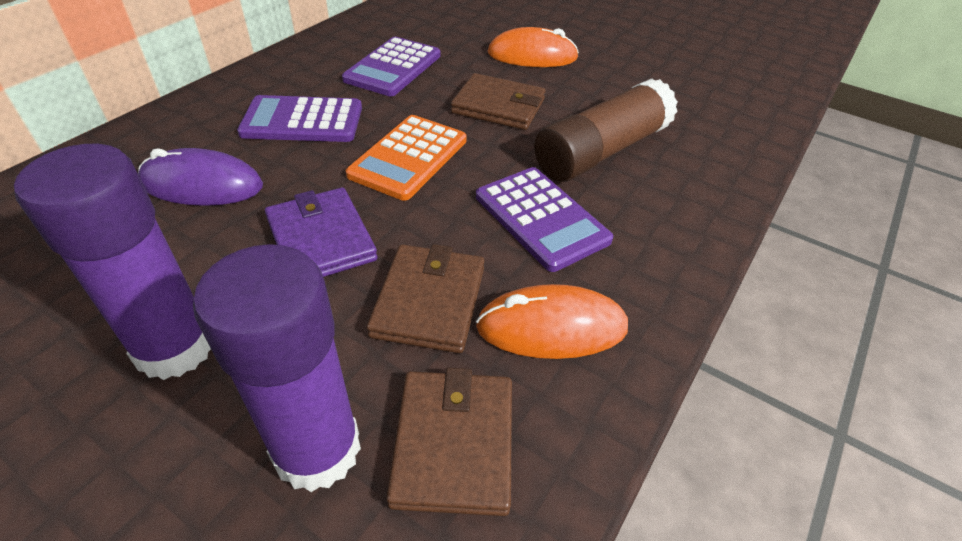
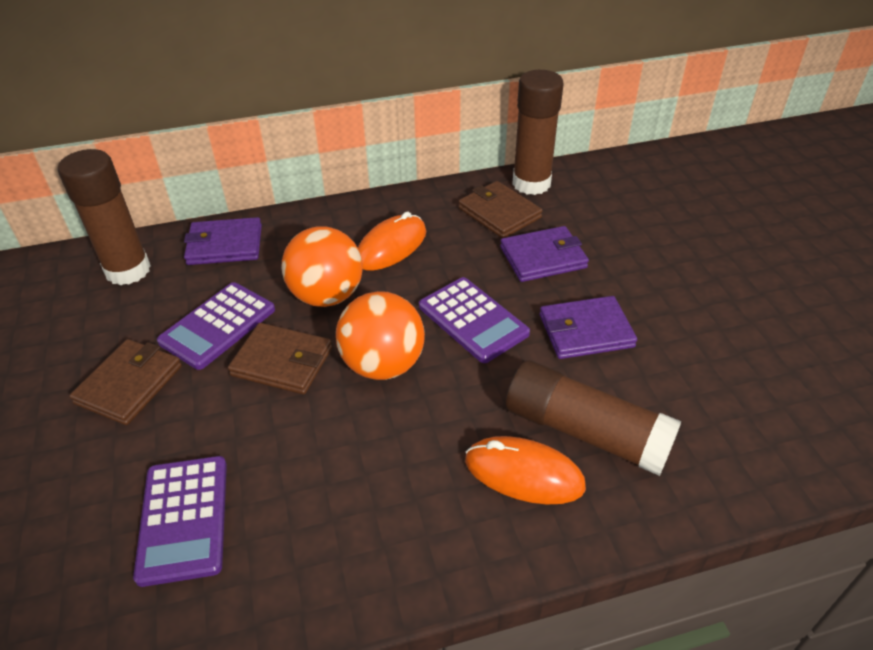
brown glue stick: 1 -> 3
orange ball: 0 -> 2
orange calculator: 1 -> 0
purple glue stick: 2 -> 0
purple mouse: 1 -> 0
purple wallet: 1 -> 3

